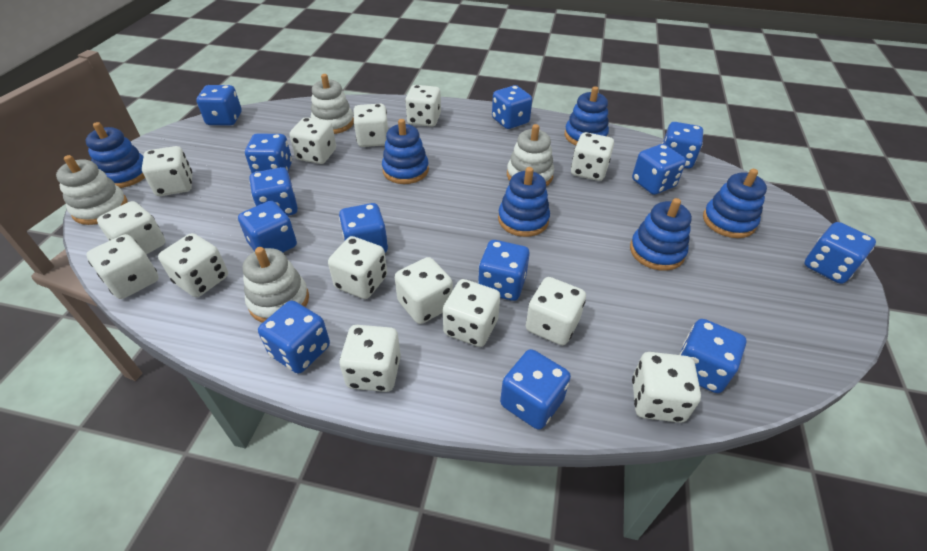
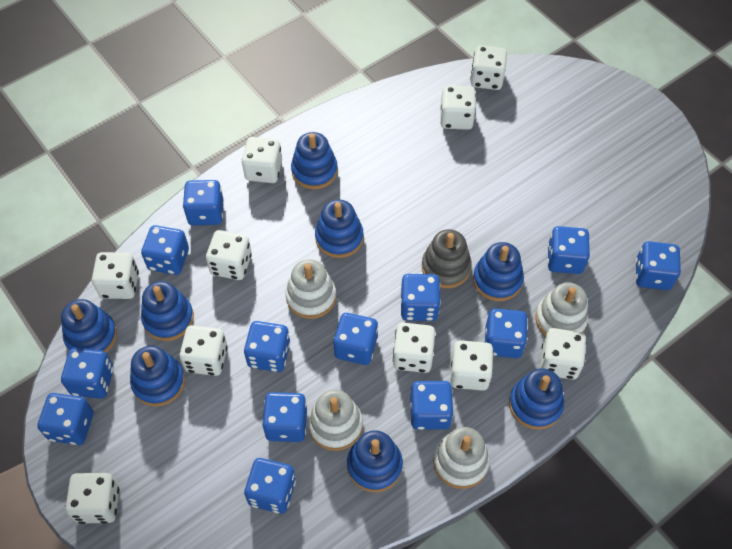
blue stacking toy: 6 -> 8
grey stacking toy: 0 -> 1
white dice: 14 -> 10

